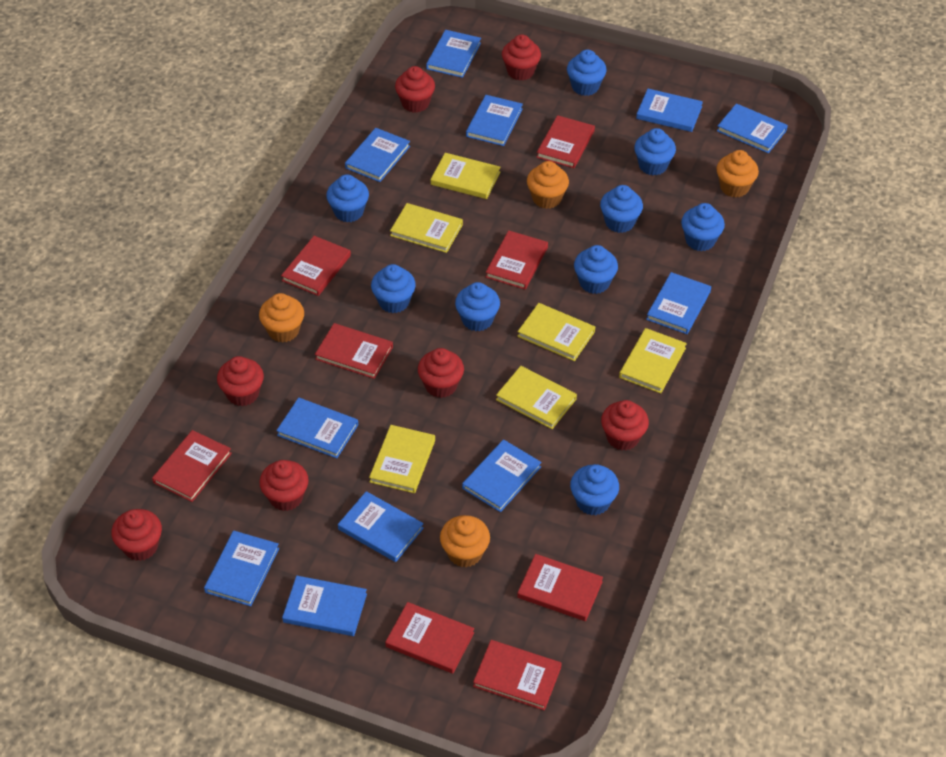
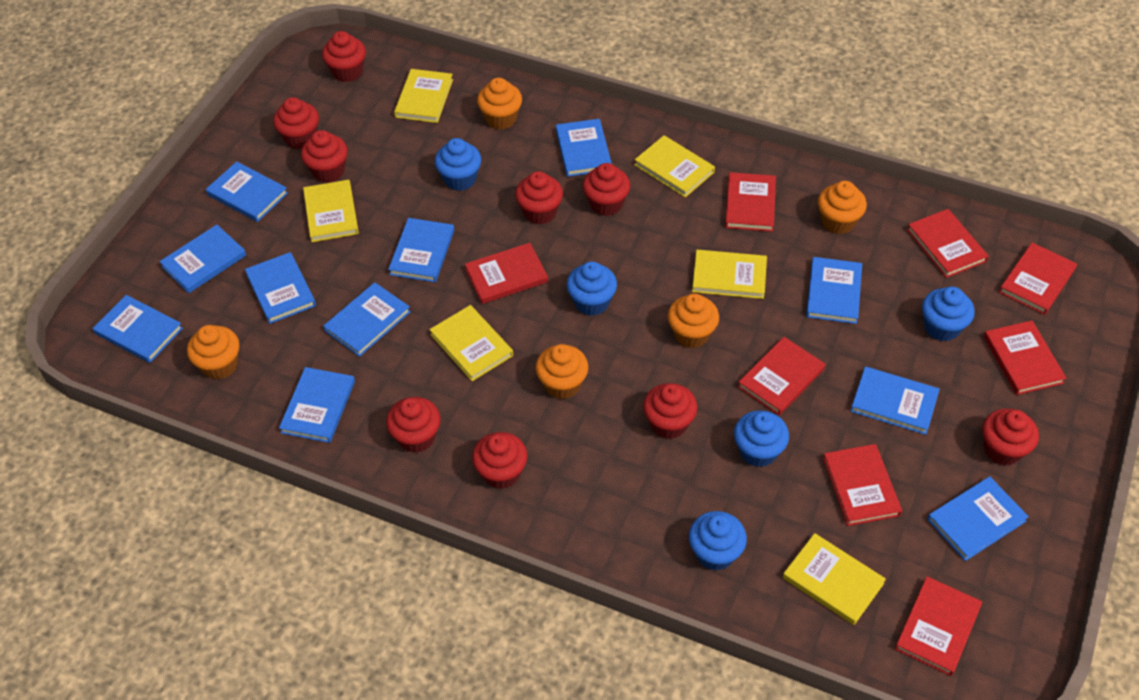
blue cupcake: 9 -> 5
orange cupcake: 4 -> 5
red cupcake: 7 -> 9

